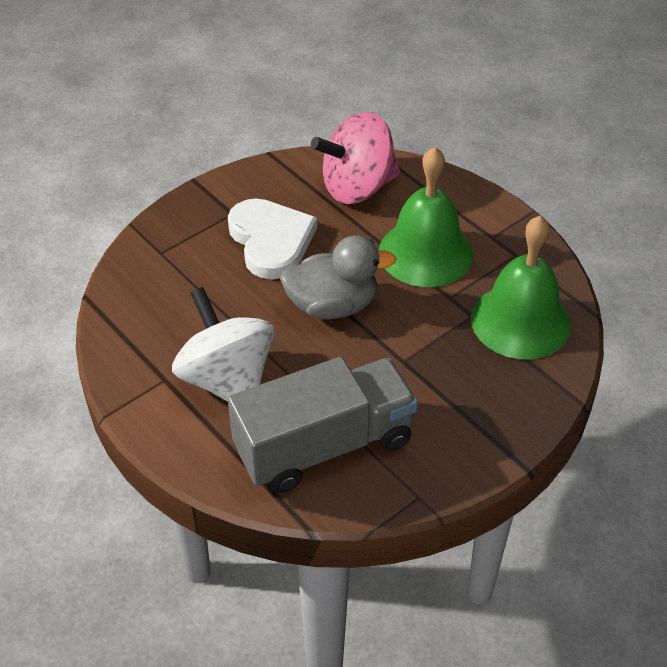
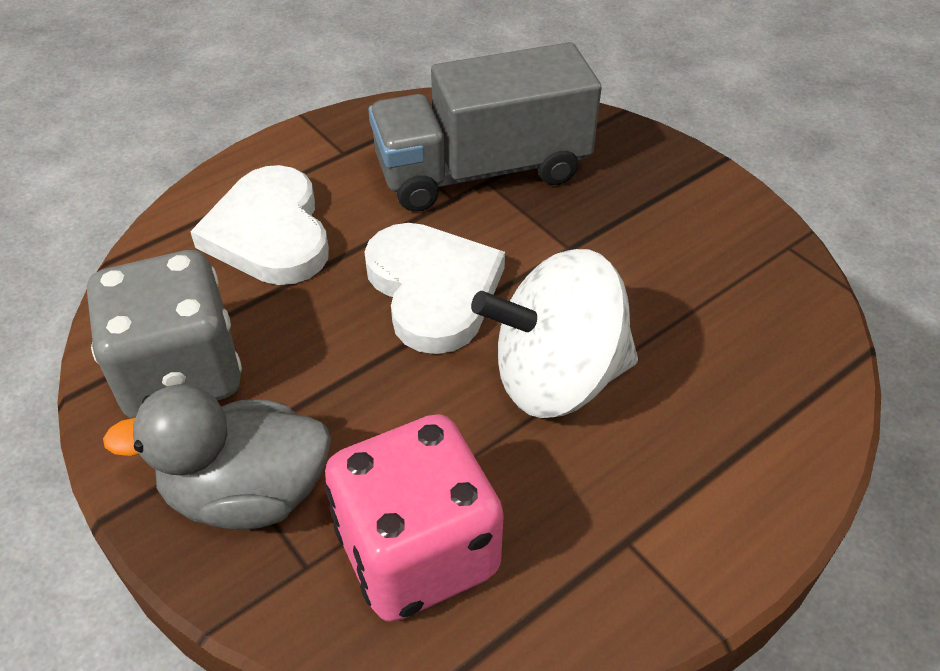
green bell: 2 -> 0
grey dice: 0 -> 1
pink dice: 0 -> 1
pink spinning top: 1 -> 0
white heart: 1 -> 2

